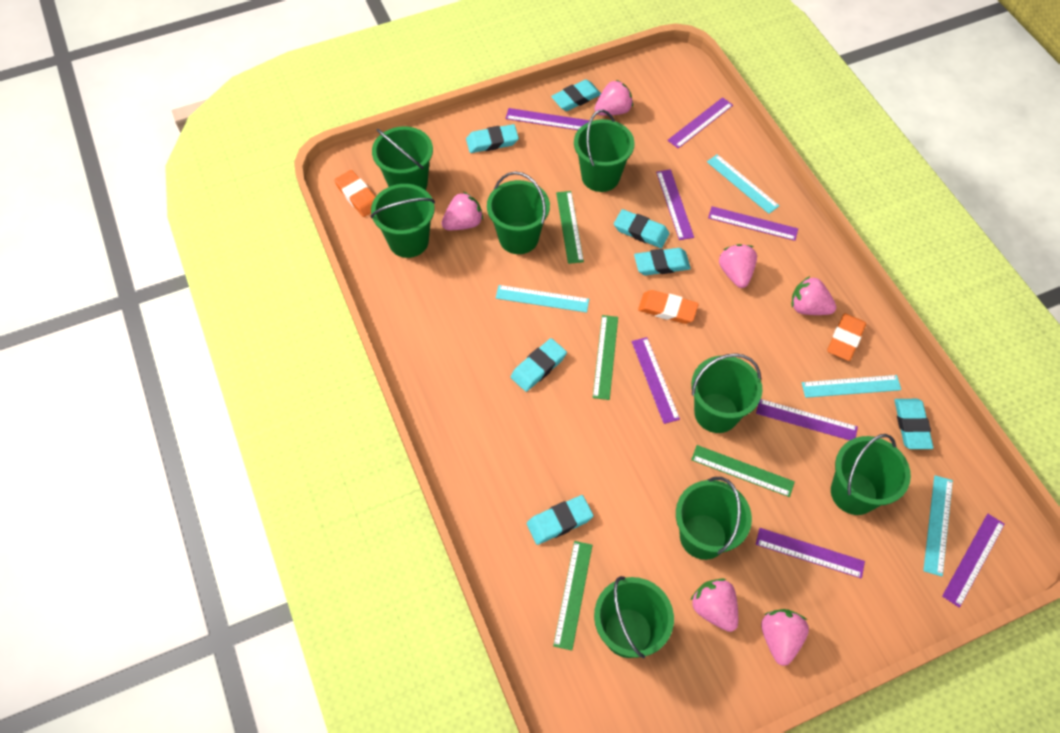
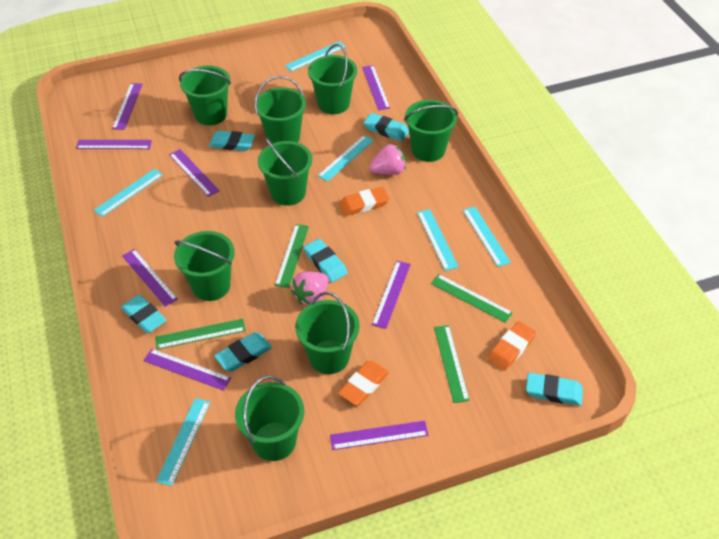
pink strawberry: 6 -> 2
turquoise eraser: 7 -> 6
turquoise ruler: 4 -> 6

